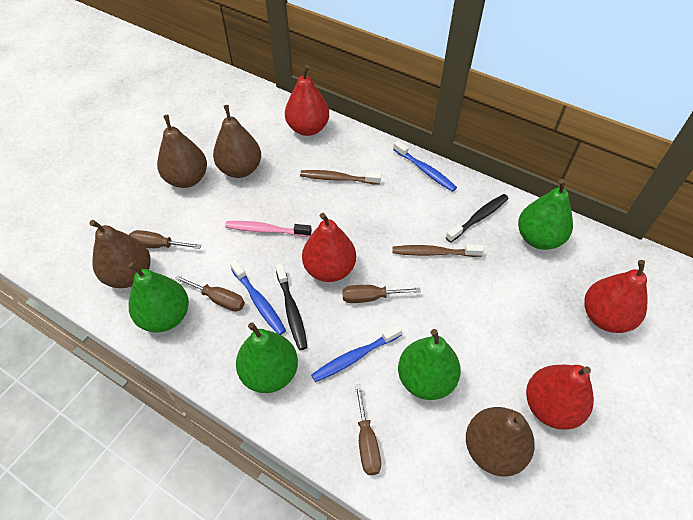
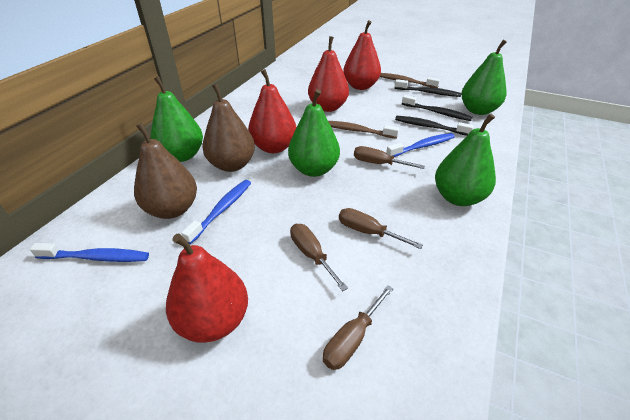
black toothbrush: 2 -> 3
brown pear: 4 -> 2
pink toothbrush: 1 -> 0

